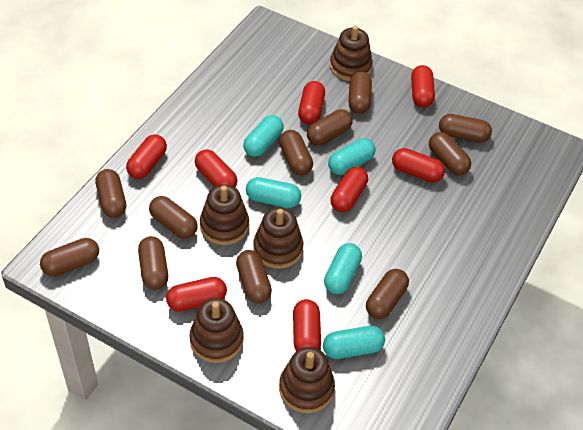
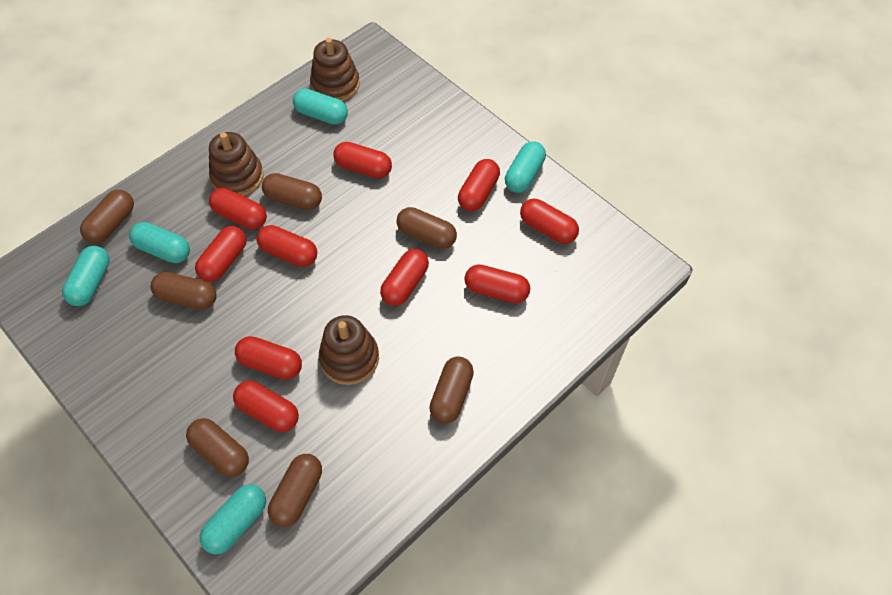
brown capsule: 11 -> 7
brown stacking toy: 5 -> 3
red capsule: 8 -> 10

